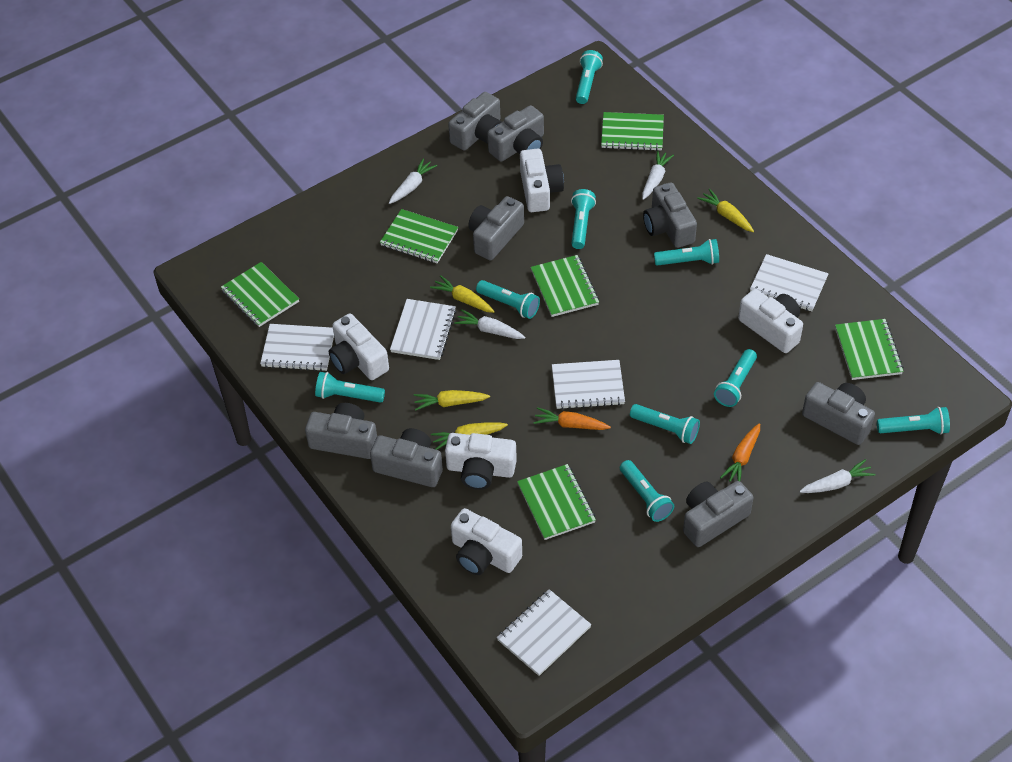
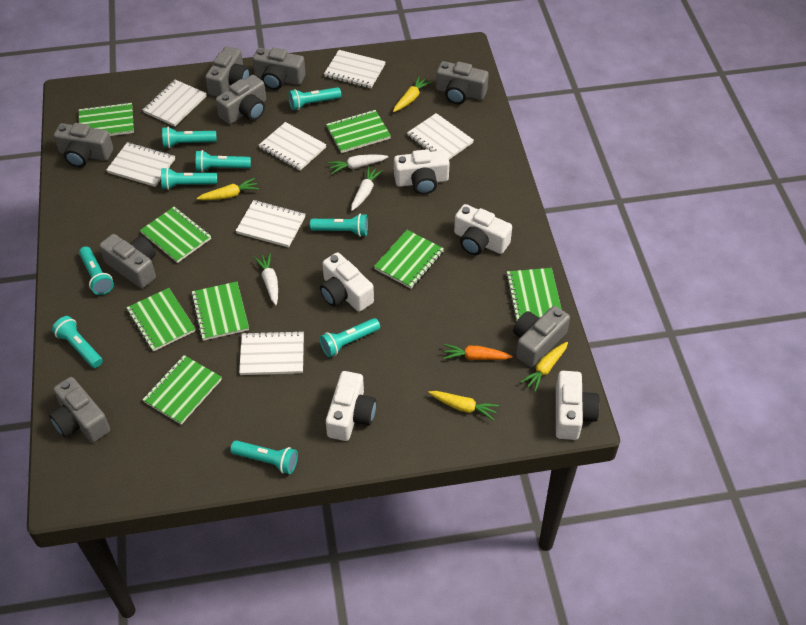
green notebook: 6 -> 8
orange carrot: 2 -> 1
white carrot: 4 -> 3
white notebook: 5 -> 7

